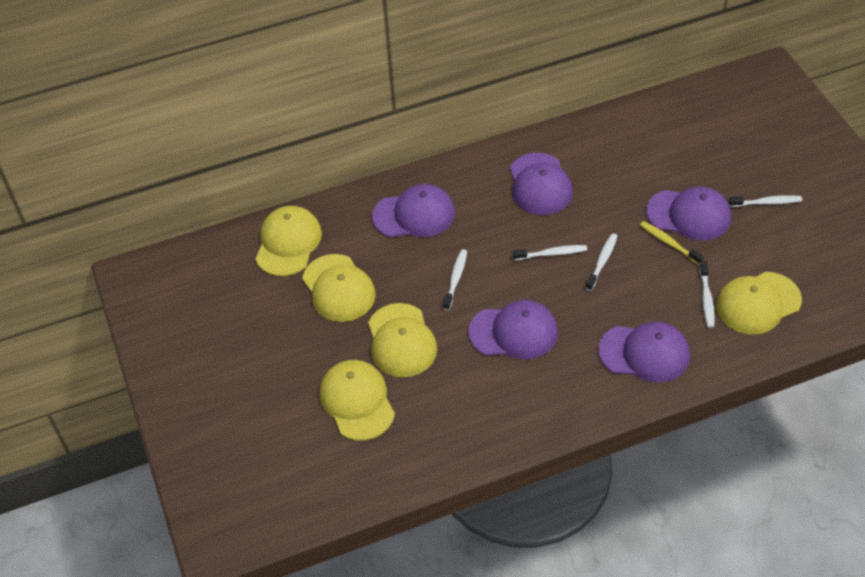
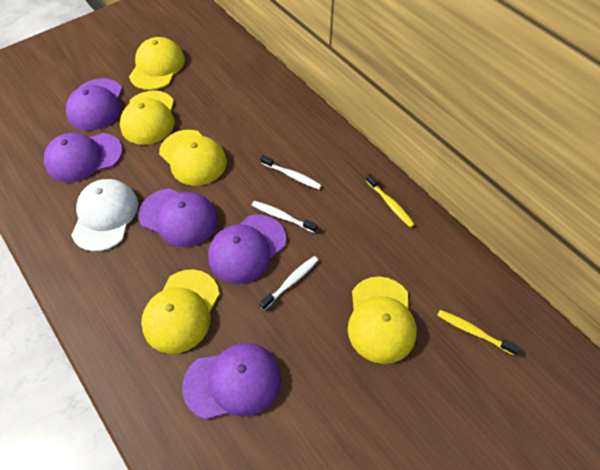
white cap: 0 -> 1
white toothbrush: 5 -> 3
yellow toothbrush: 1 -> 2

